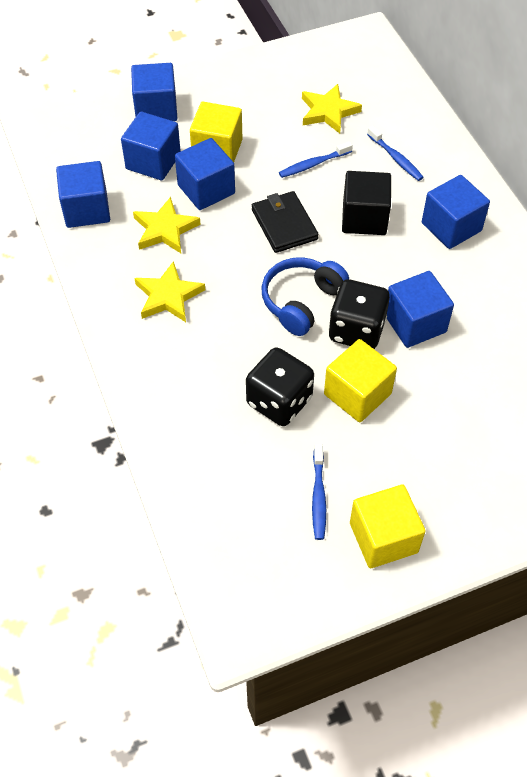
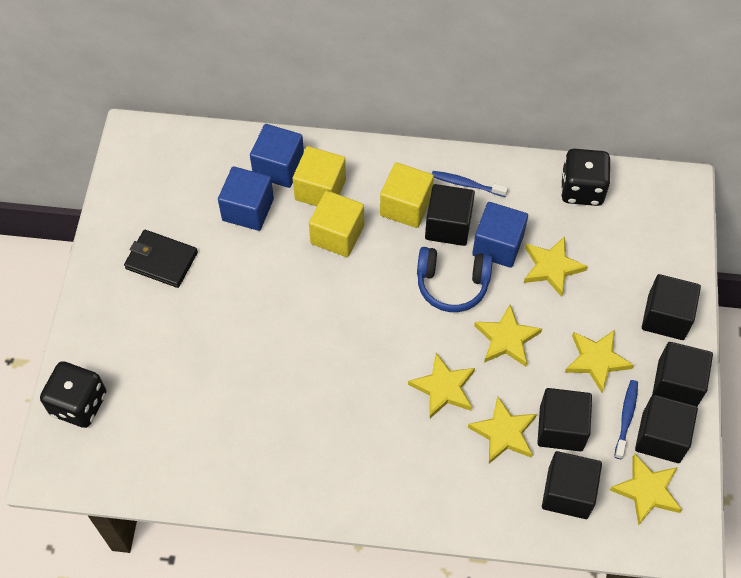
black cube: 1 -> 6
blue cube: 6 -> 3
blue toothbrush: 3 -> 2
yellow star: 3 -> 6

